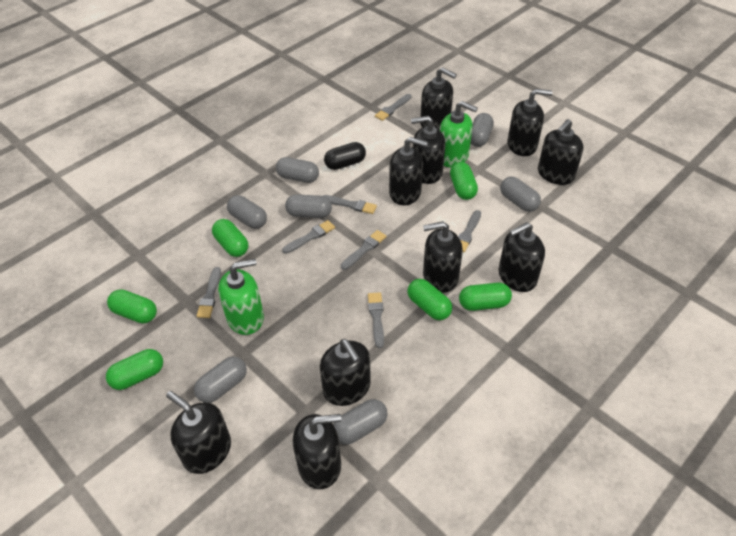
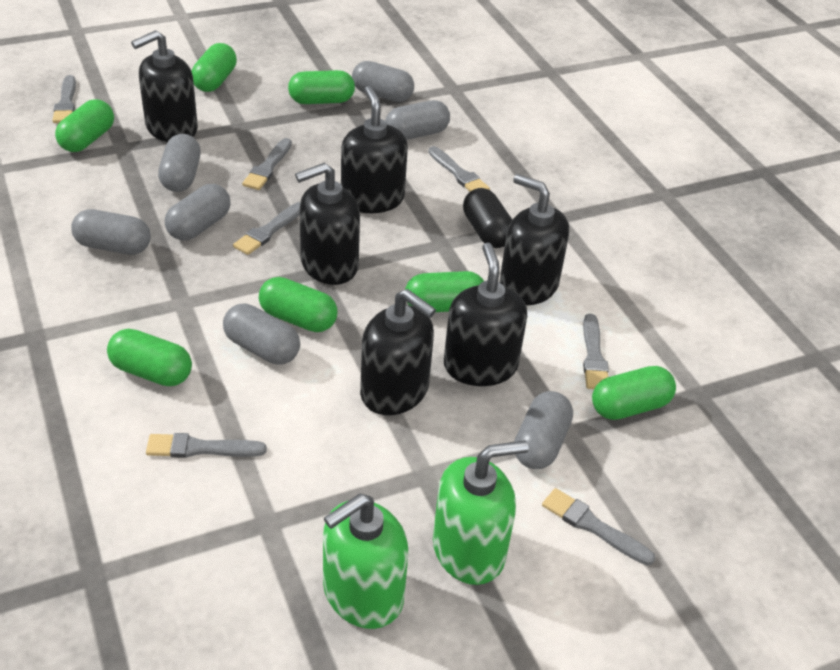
black soap dispenser: 10 -> 6
green capsule: 6 -> 7

